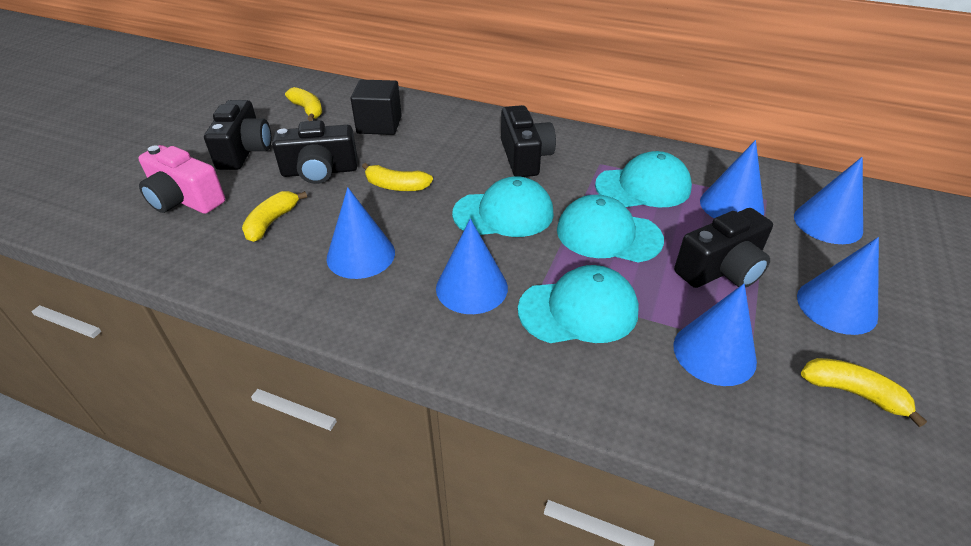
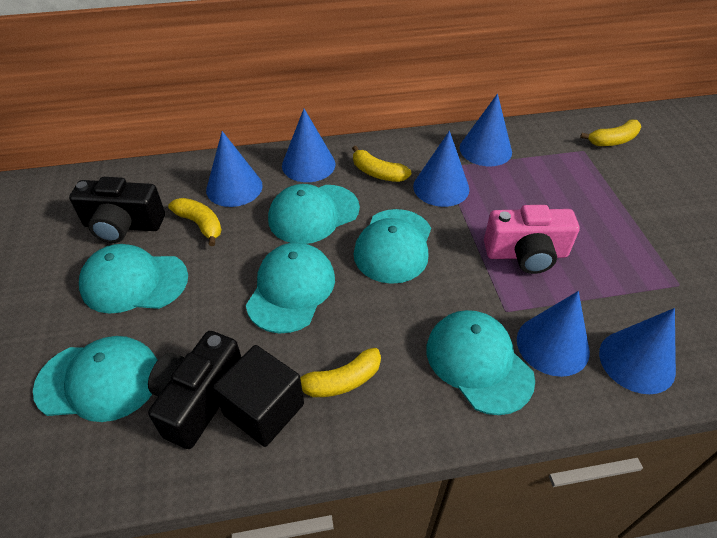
black camera: 4 -> 2
turquoise cap: 4 -> 6

